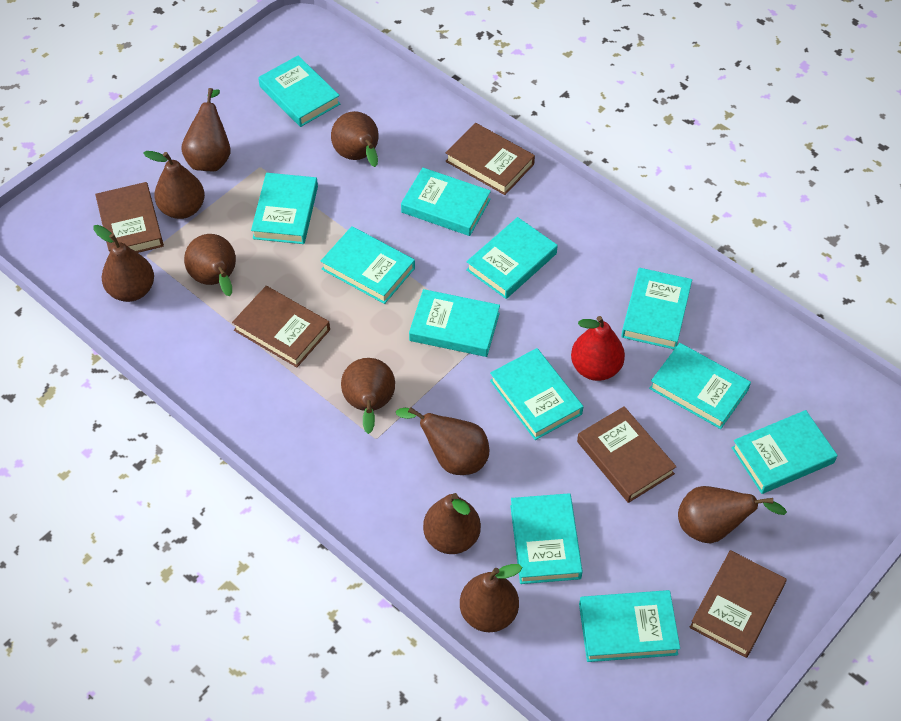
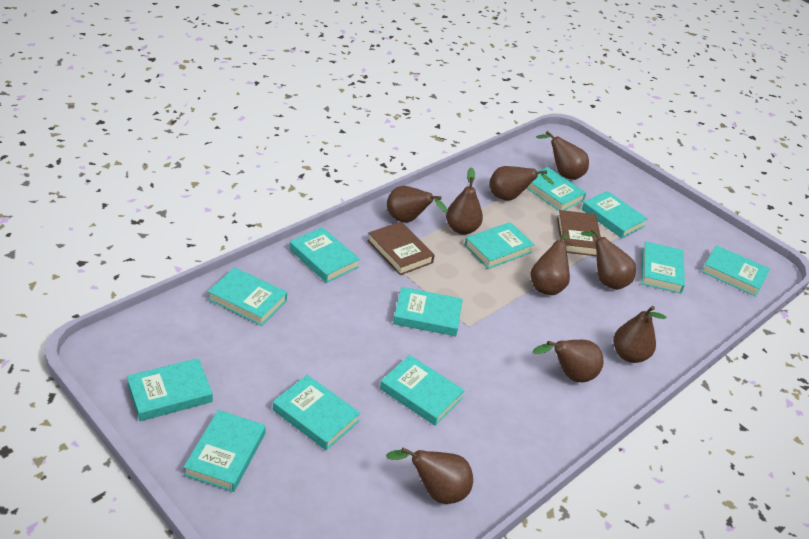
brown book: 5 -> 2
brown pear: 10 -> 9
red pear: 1 -> 0

